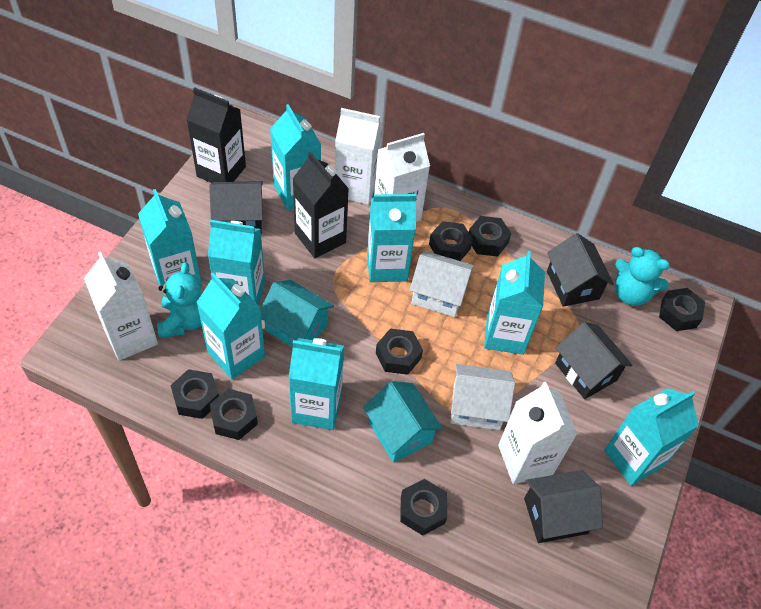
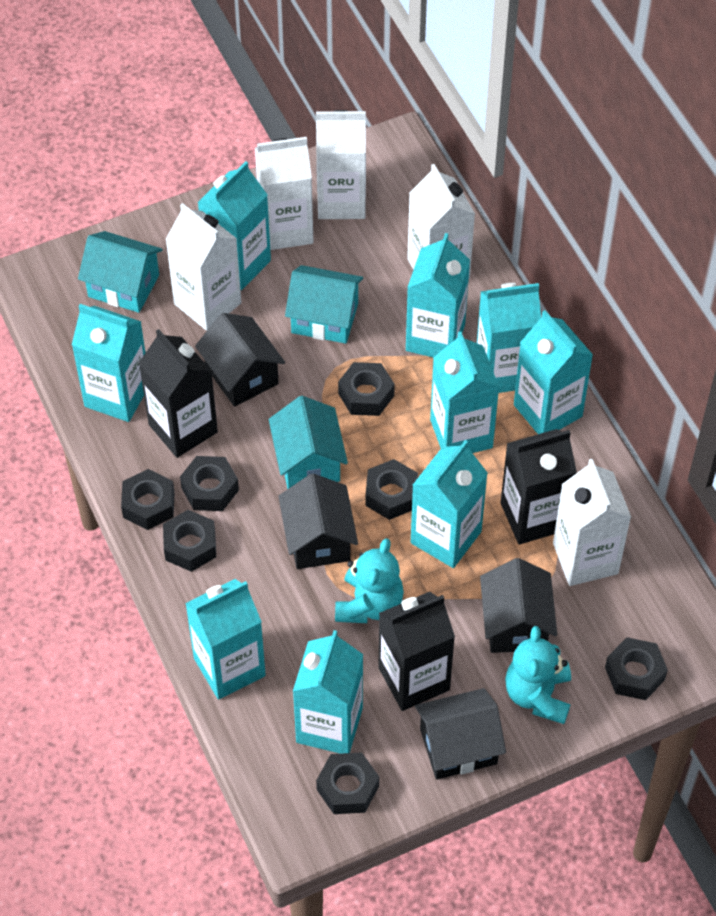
black carton: 2 -> 3
turquoise carton: 8 -> 9
turquoise house: 2 -> 3
white carton: 4 -> 5
white house: 2 -> 0

